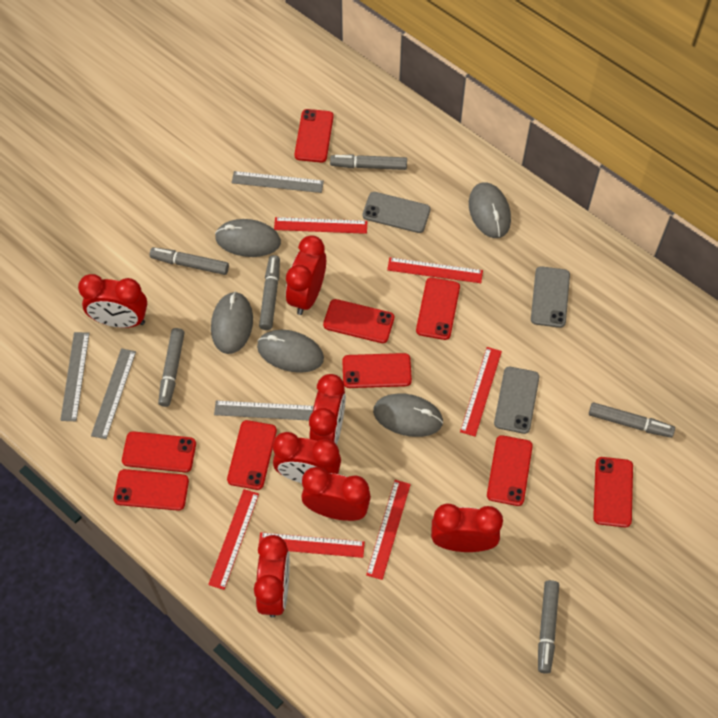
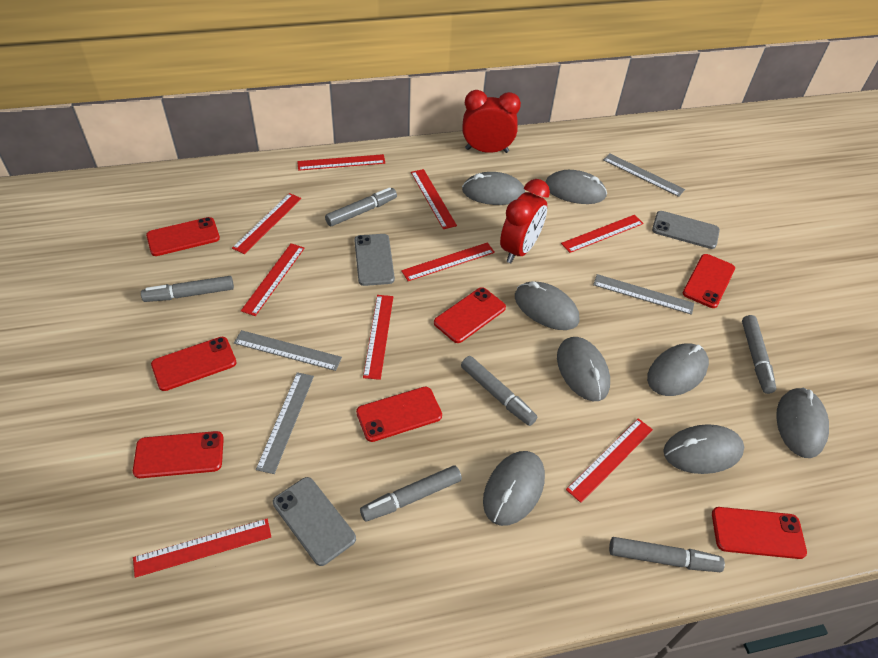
grey mouse: 5 -> 8
red clock: 7 -> 2
red phone: 9 -> 7
red ruler: 6 -> 9

